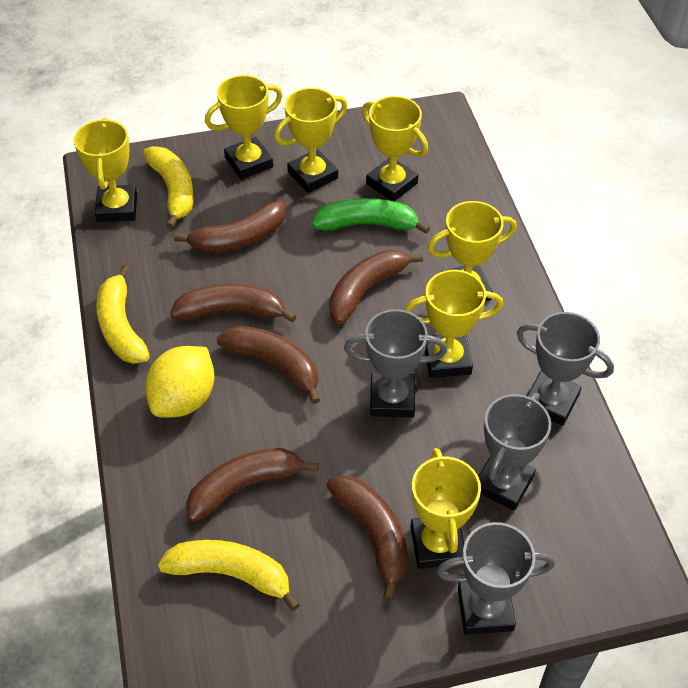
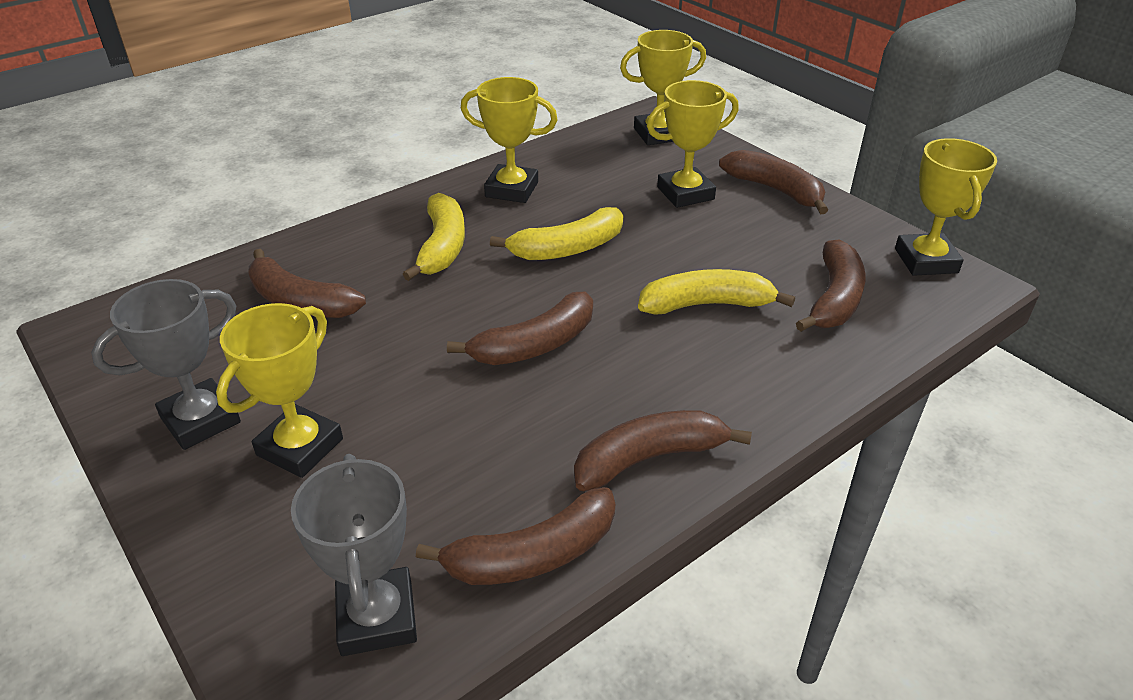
green banana: 1 -> 0
grey trophy: 4 -> 2
yellow lemon: 1 -> 0
yellow trophy: 7 -> 5

